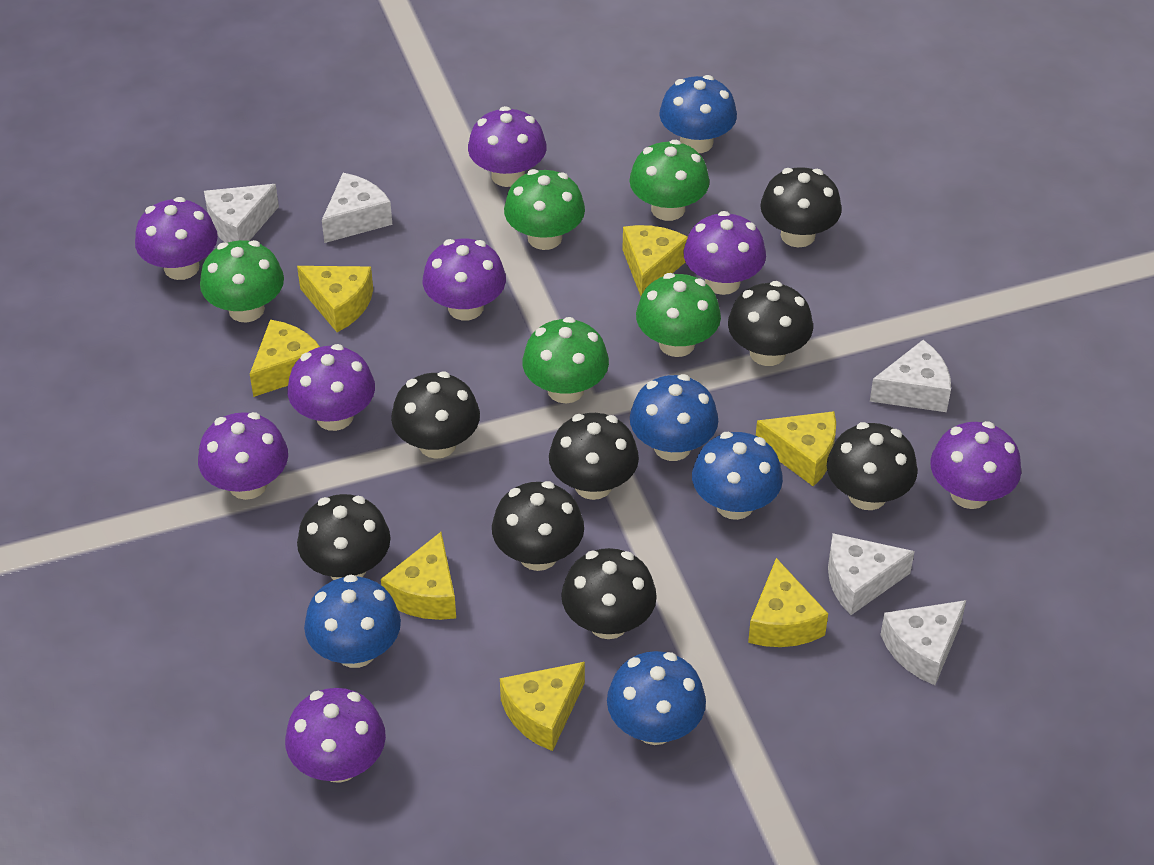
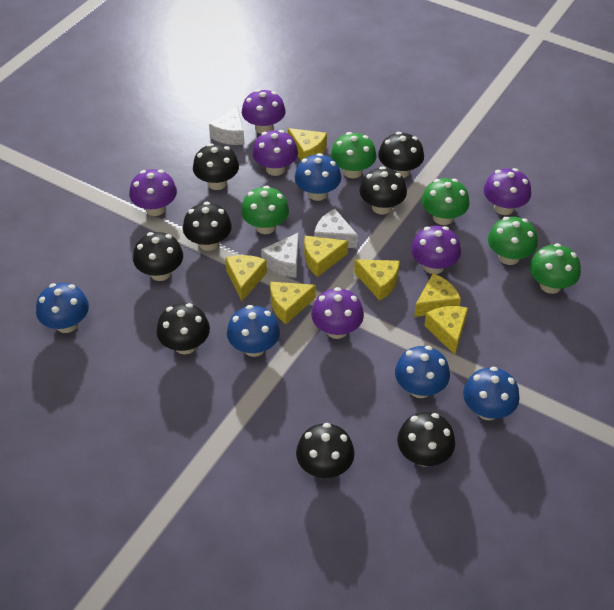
purple mushroom: 8 -> 6
white cheese: 5 -> 3

